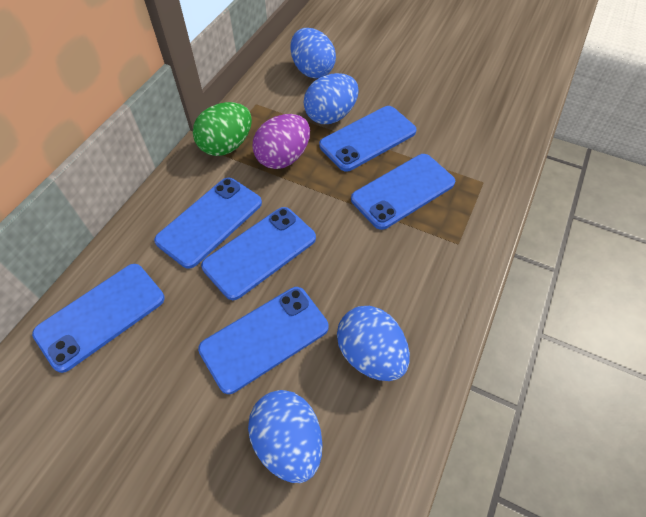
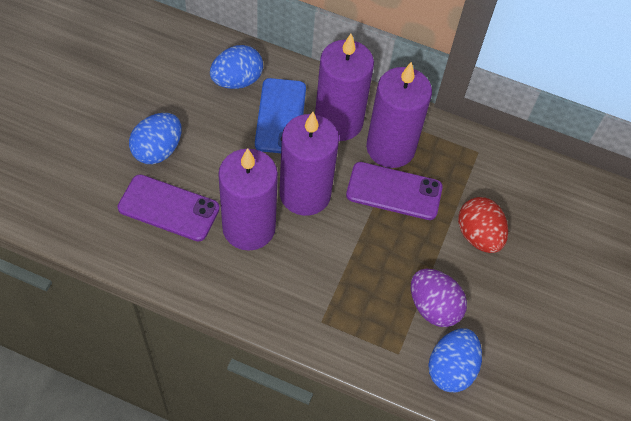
blue egg: 4 -> 3
blue phone: 6 -> 1
green egg: 1 -> 0
purple candle: 0 -> 4
purple phone: 0 -> 2
red egg: 0 -> 1

